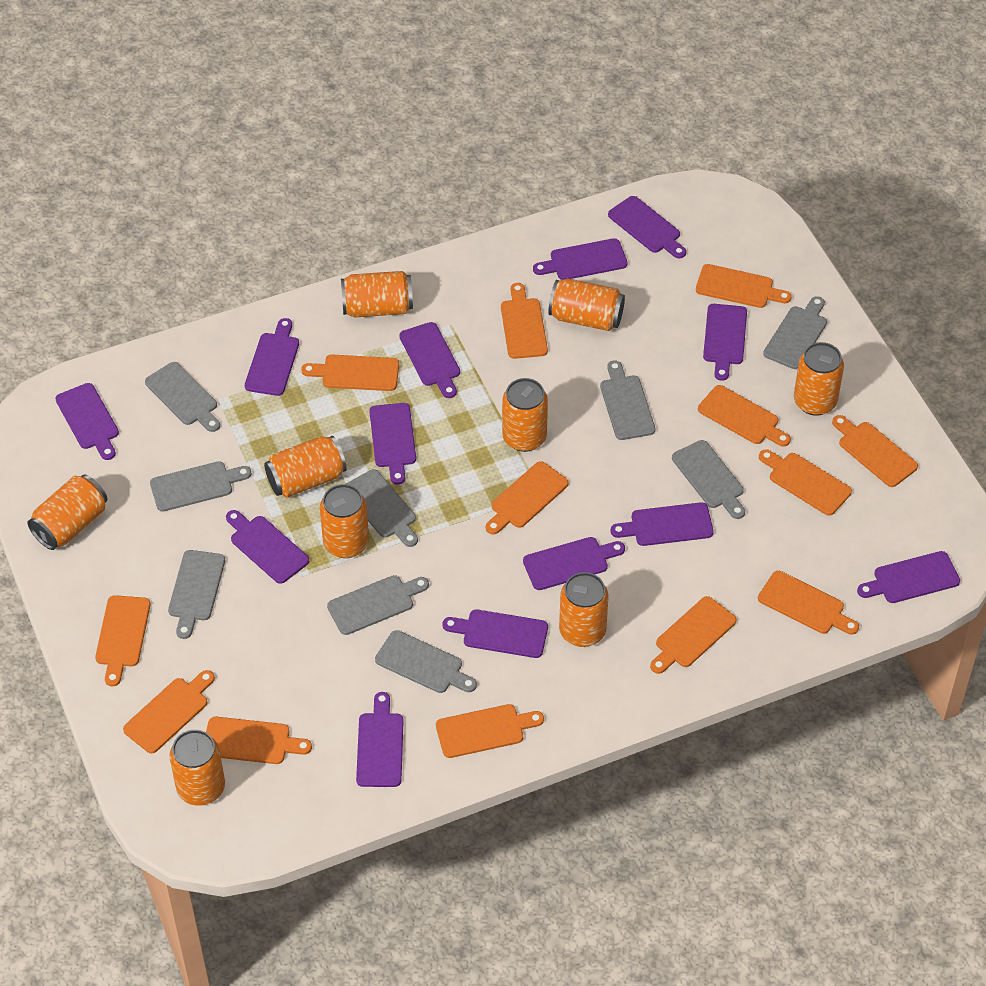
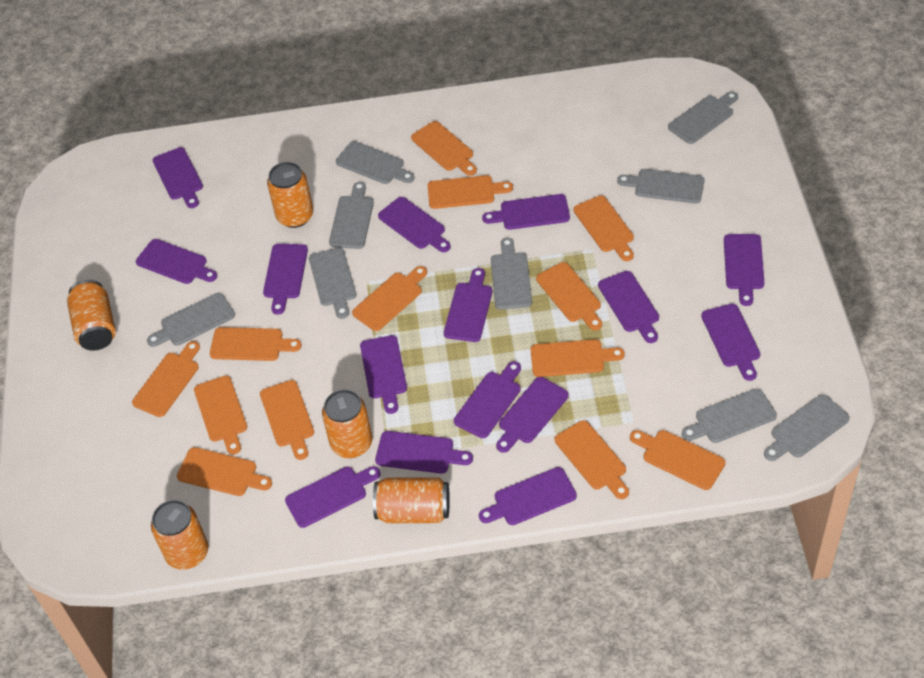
orange can: 9 -> 5
purple cutting board: 13 -> 15

